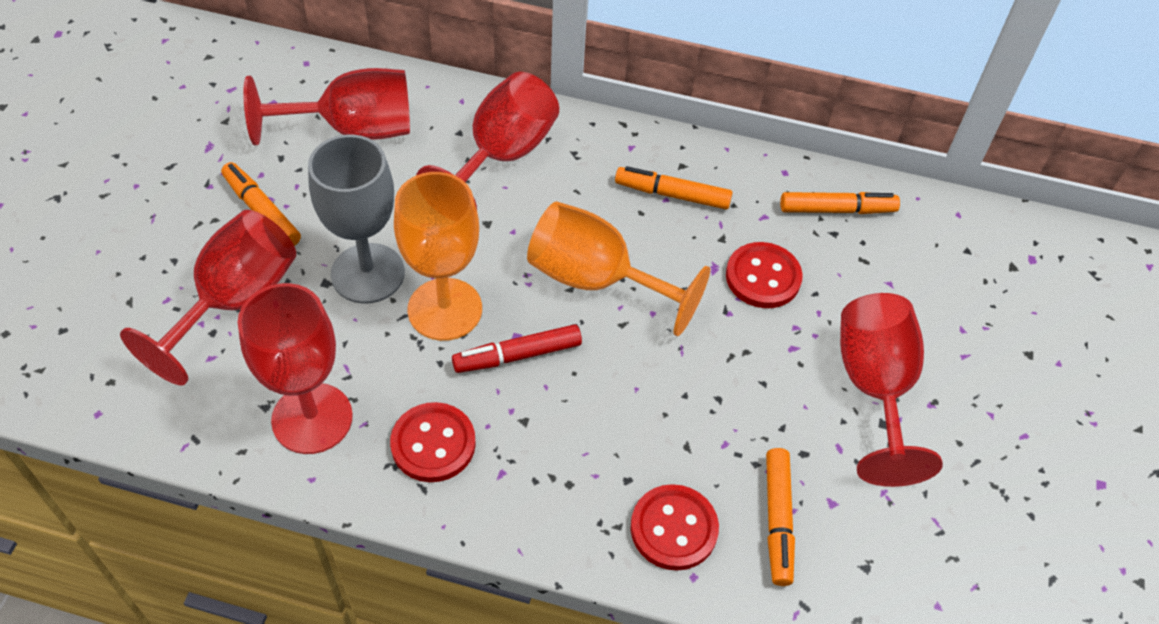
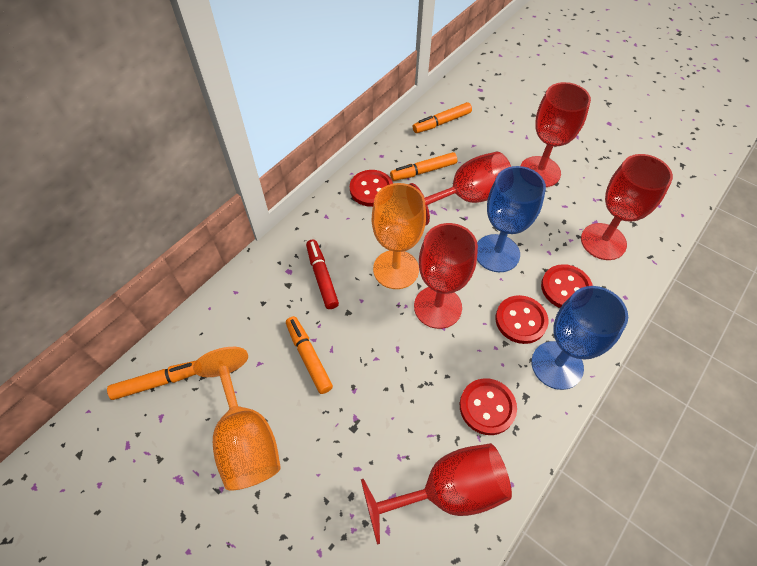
blue goblet: 0 -> 2
grey goblet: 1 -> 0
red button: 3 -> 4

